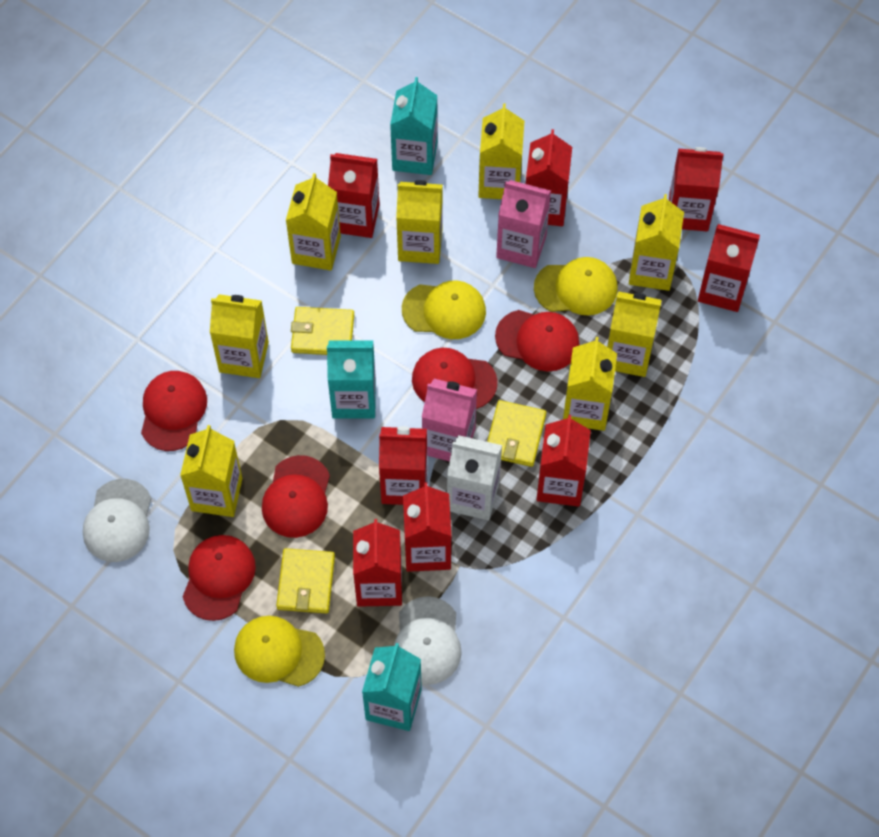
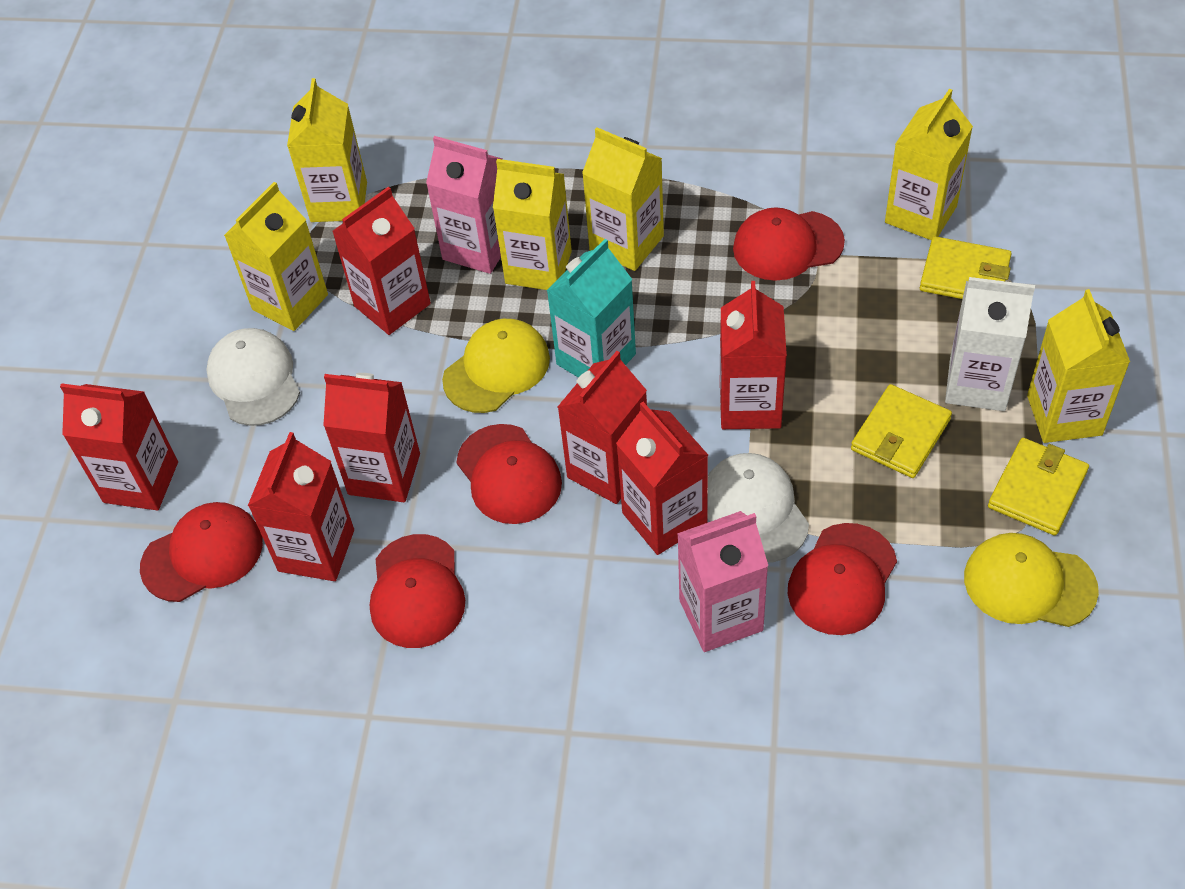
red carton: 8 -> 7
turquoise carton: 3 -> 1
yellow cap: 3 -> 2
yellow carton: 8 -> 6

